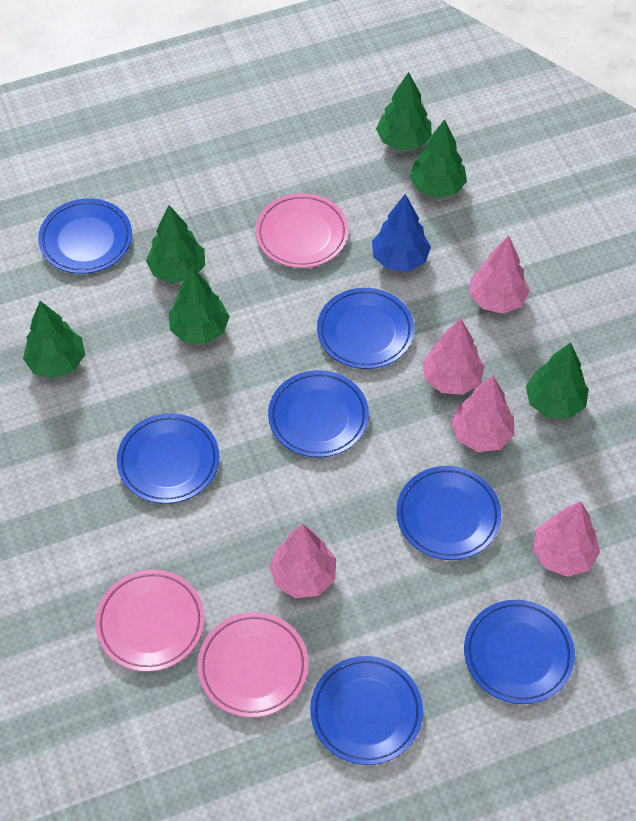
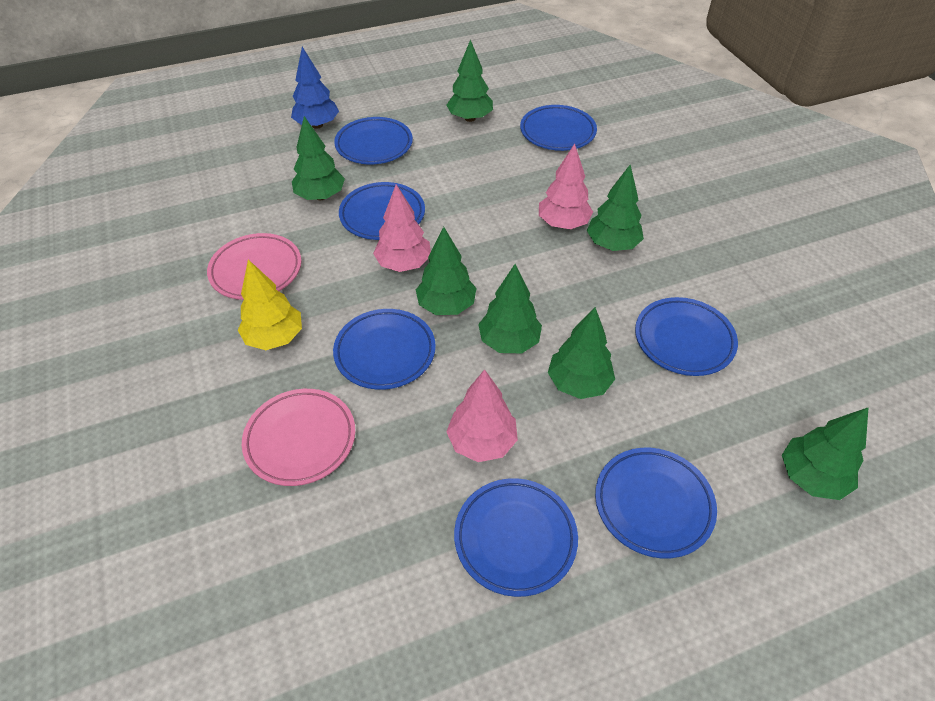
green tree: 6 -> 7
pink plate: 3 -> 2
pink tree: 5 -> 3
yellow tree: 0 -> 1

